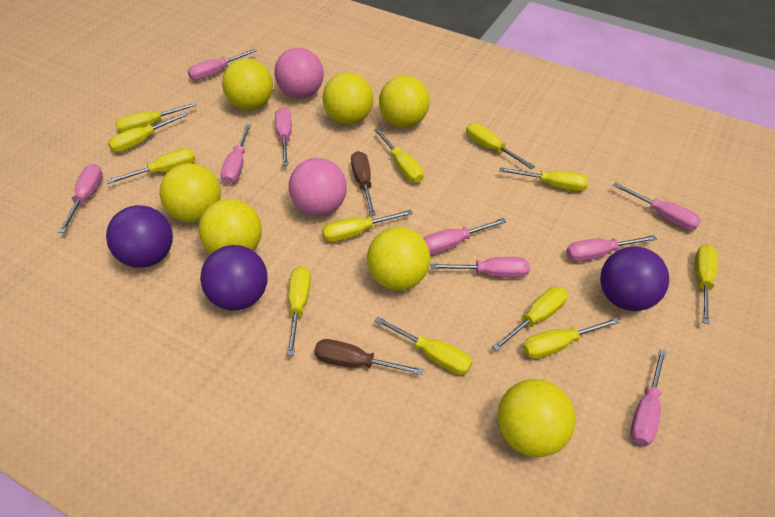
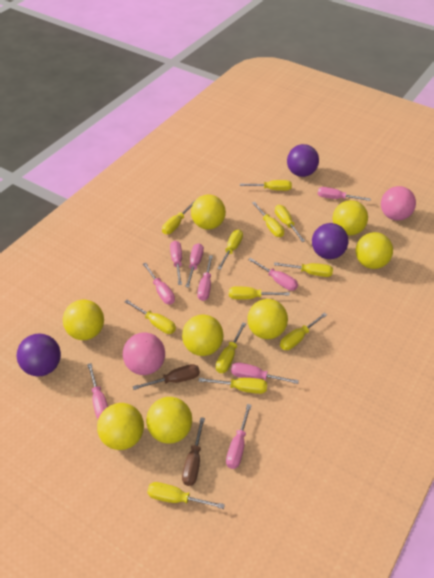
yellow ball: 7 -> 8

